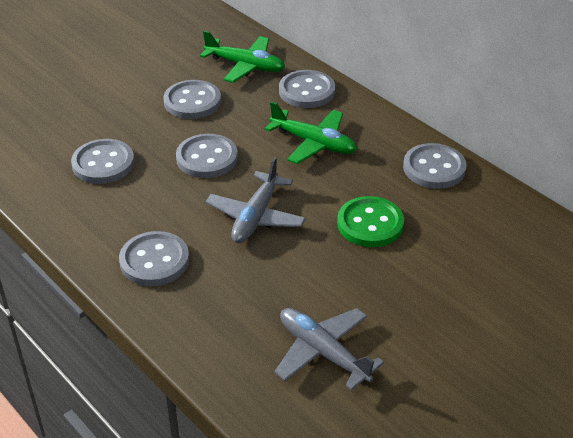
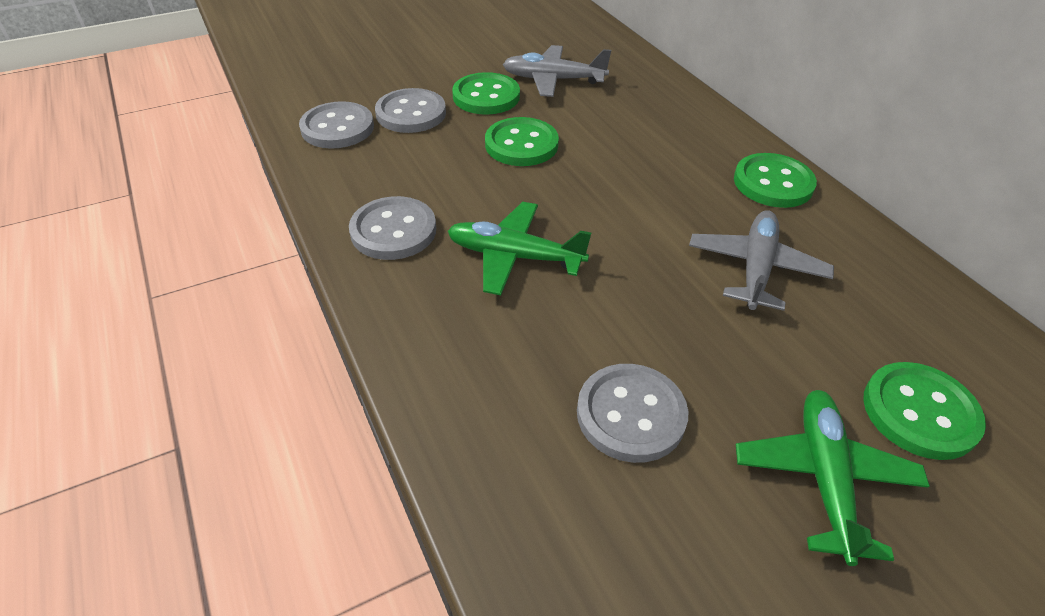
green button: 1 -> 4
grey button: 6 -> 4

